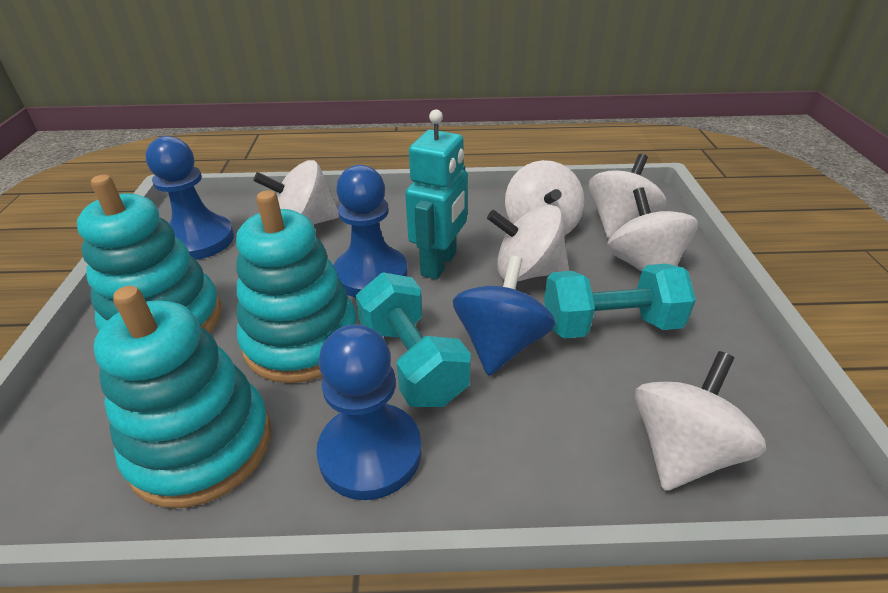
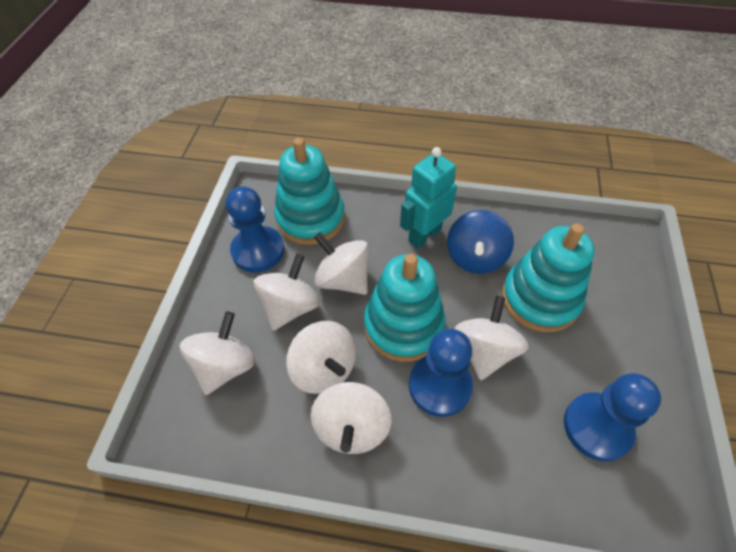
turquoise dumbbell: 2 -> 0

